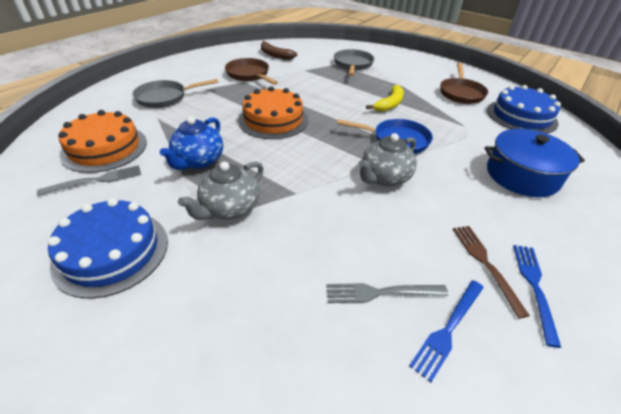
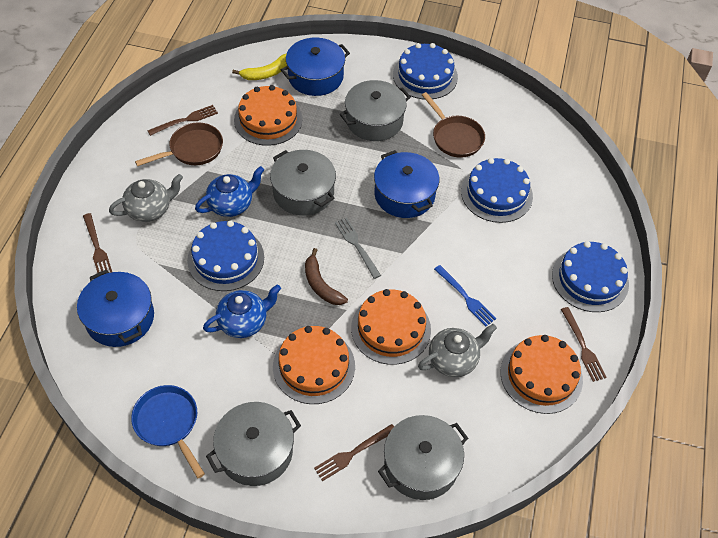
blue cake: 2 -> 4
blue fork: 2 -> 1
blue pot: 1 -> 3
blue teapot: 1 -> 2
brown fork: 1 -> 4
grey fork: 2 -> 1
grey pan: 2 -> 0
grey pot: 0 -> 4
orange cake: 2 -> 4

